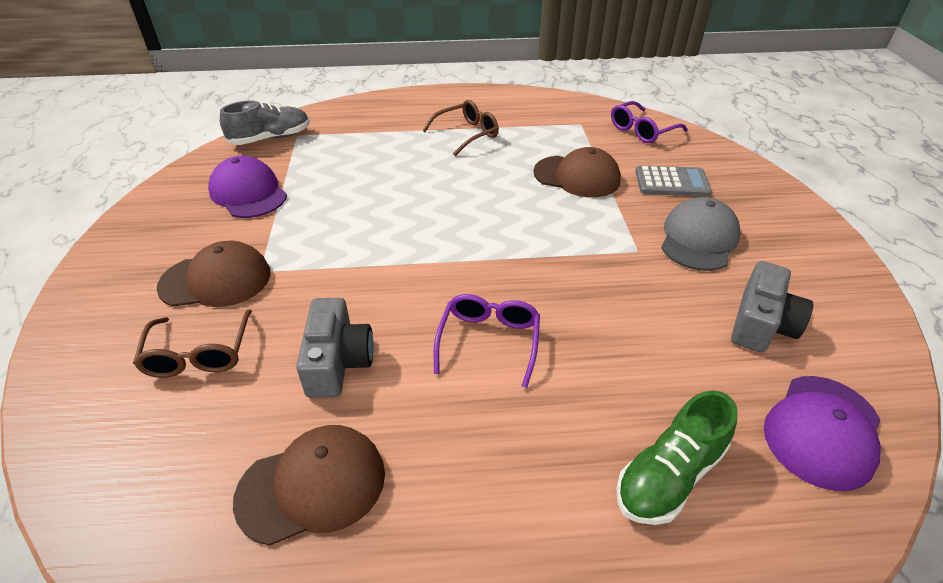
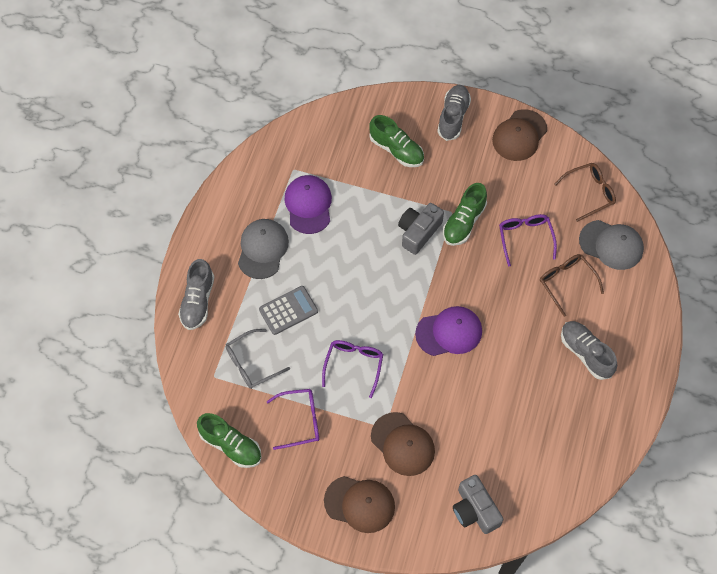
green shoe: 1 -> 3
grey cap: 1 -> 2
grey glasses: 0 -> 1
grey shoe: 1 -> 3
purple glasses: 2 -> 3

